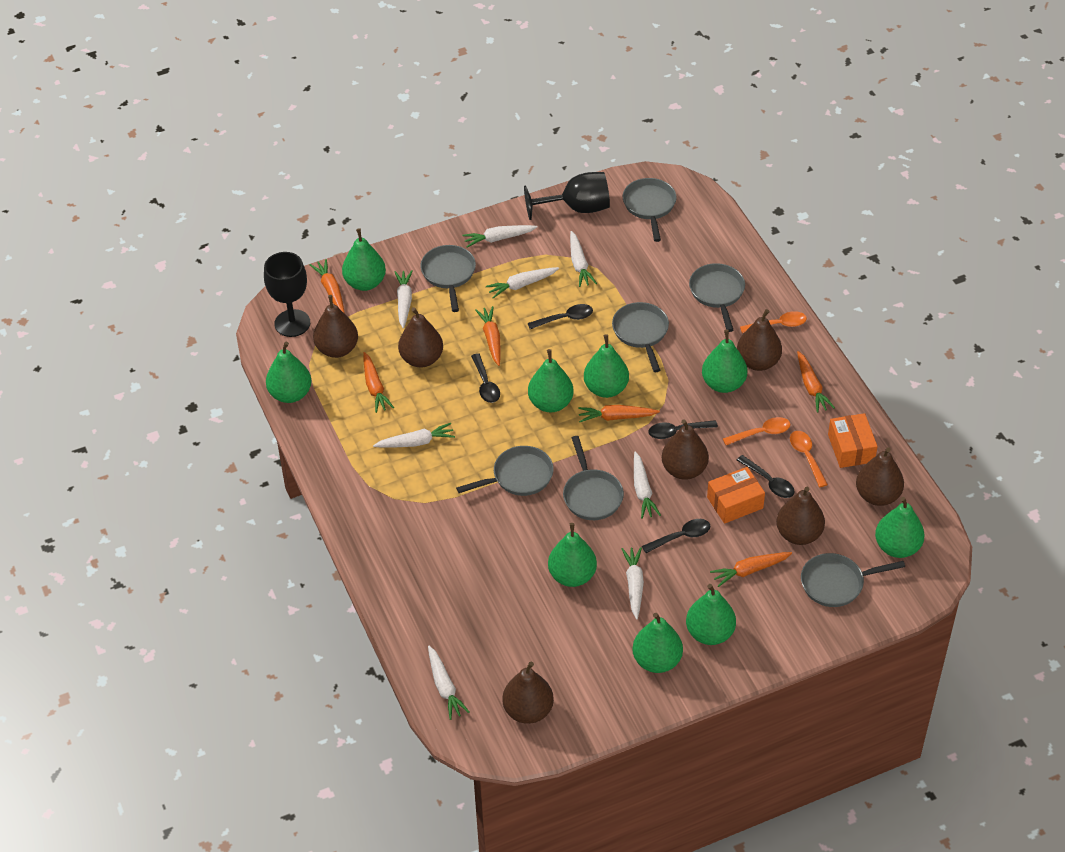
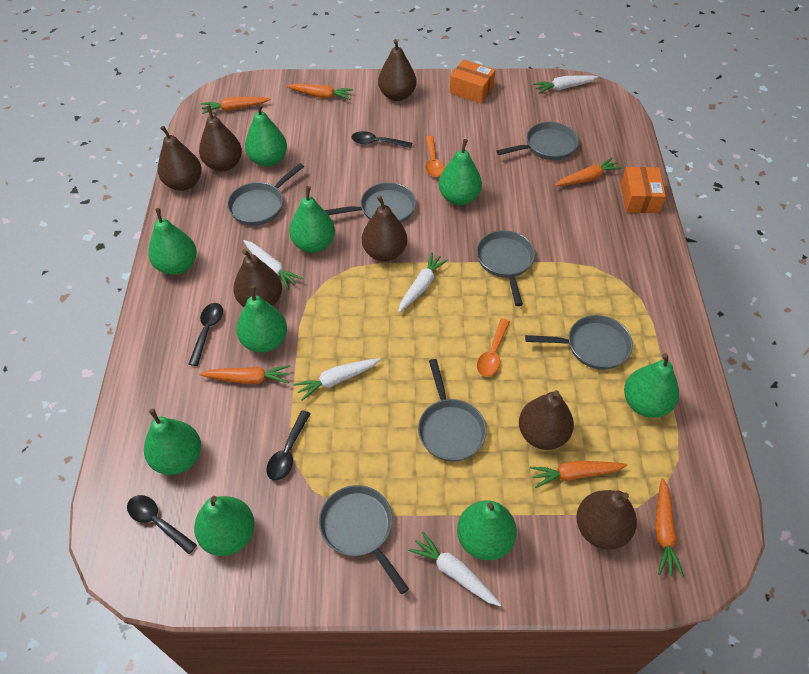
black goblet: 2 -> 0
black spoon: 5 -> 4
orange spoon: 3 -> 2
white carrot: 8 -> 5

